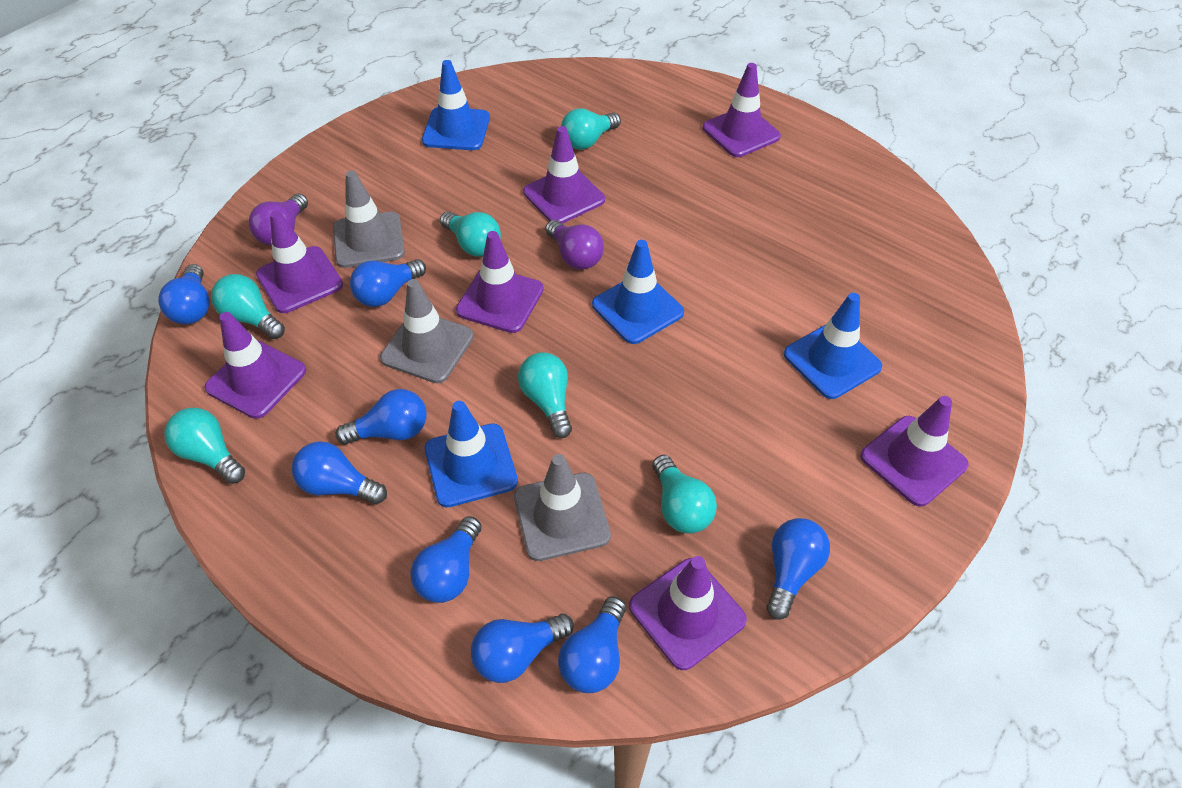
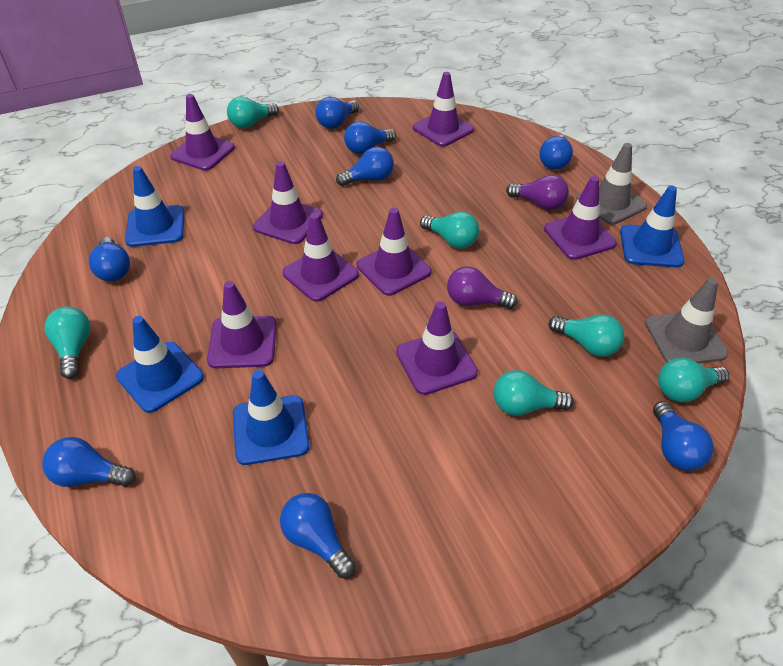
grey traffic cone: 3 -> 2
purple traffic cone: 7 -> 8

